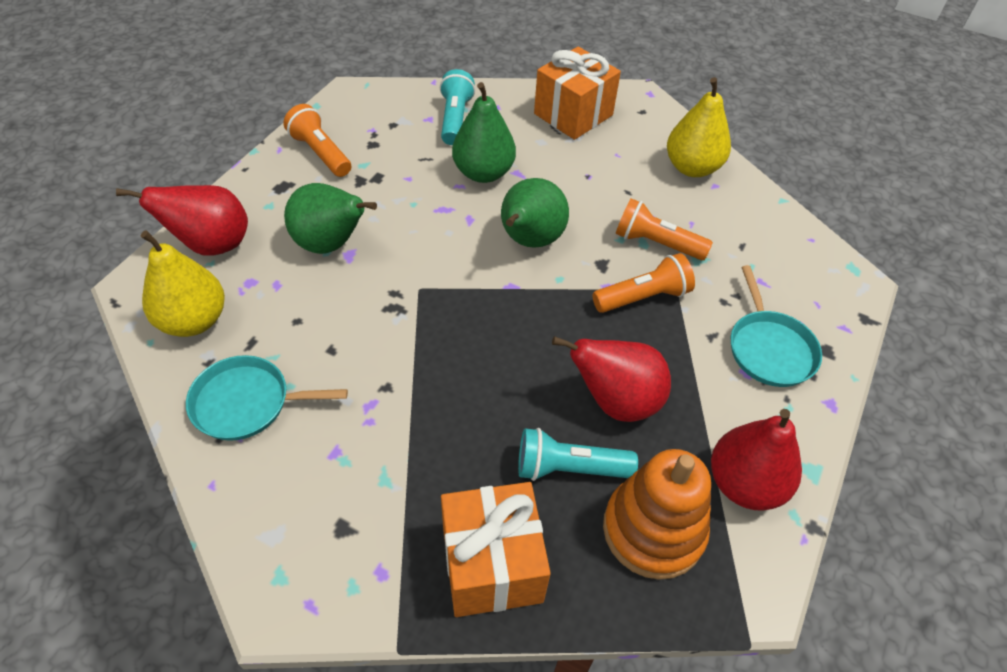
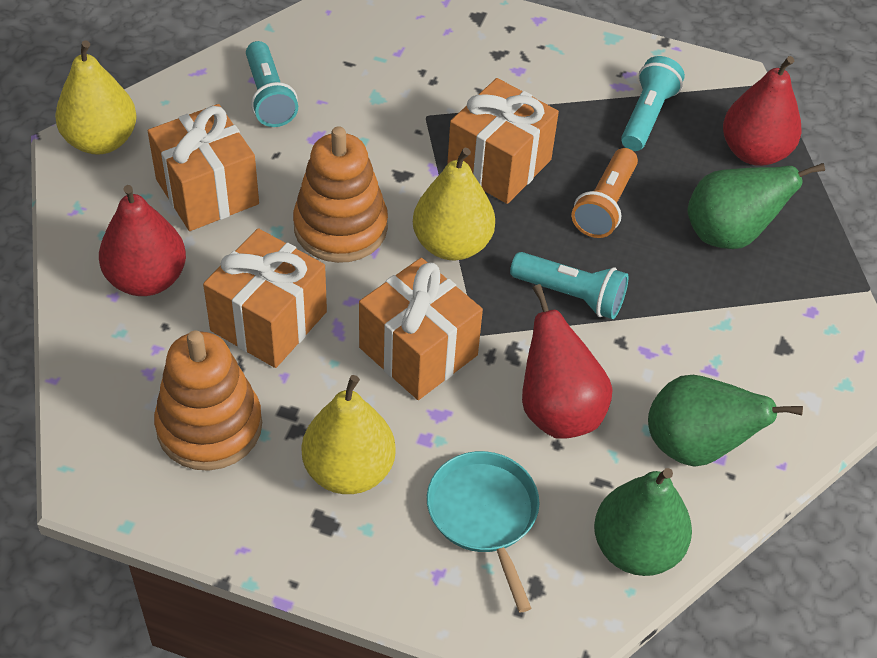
orange flashlight: 3 -> 1
orange gift: 2 -> 4
orange stacking toy: 1 -> 2
turquoise flashlight: 2 -> 3
turquoise pan: 2 -> 1
yellow pear: 2 -> 3

